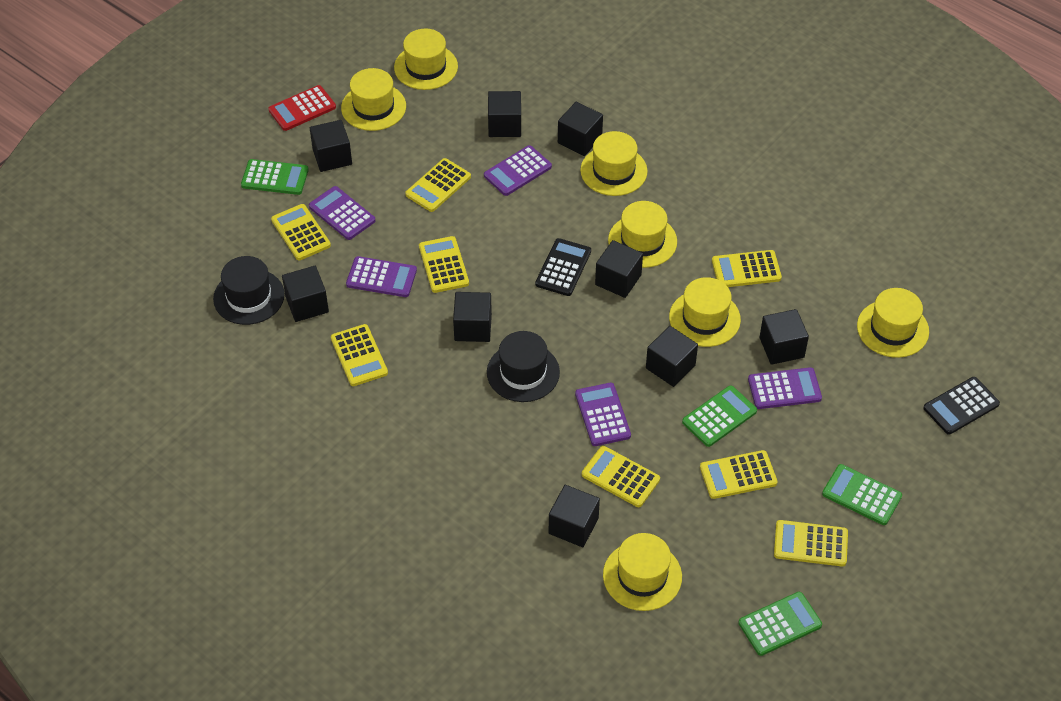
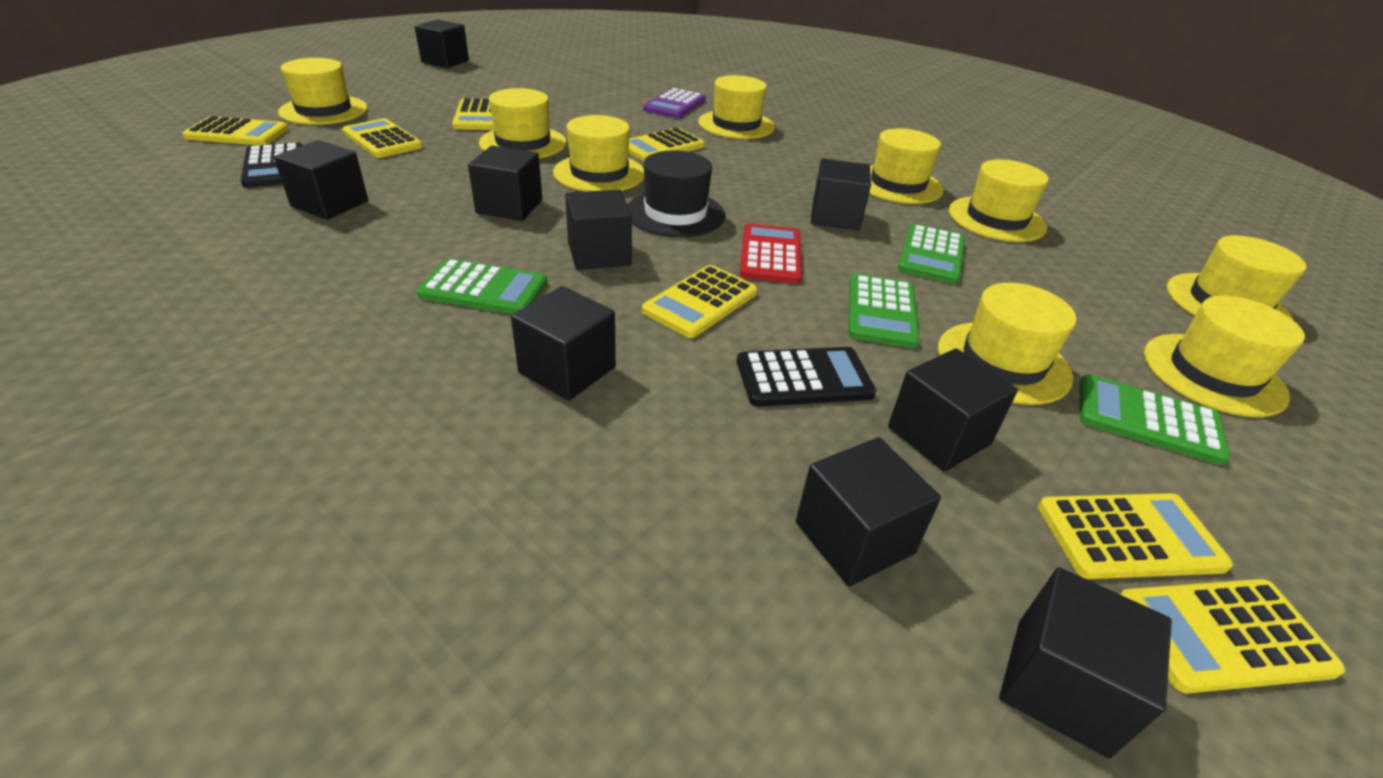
black hat: 2 -> 1
purple calculator: 5 -> 1
yellow calculator: 8 -> 7
yellow hat: 7 -> 9

